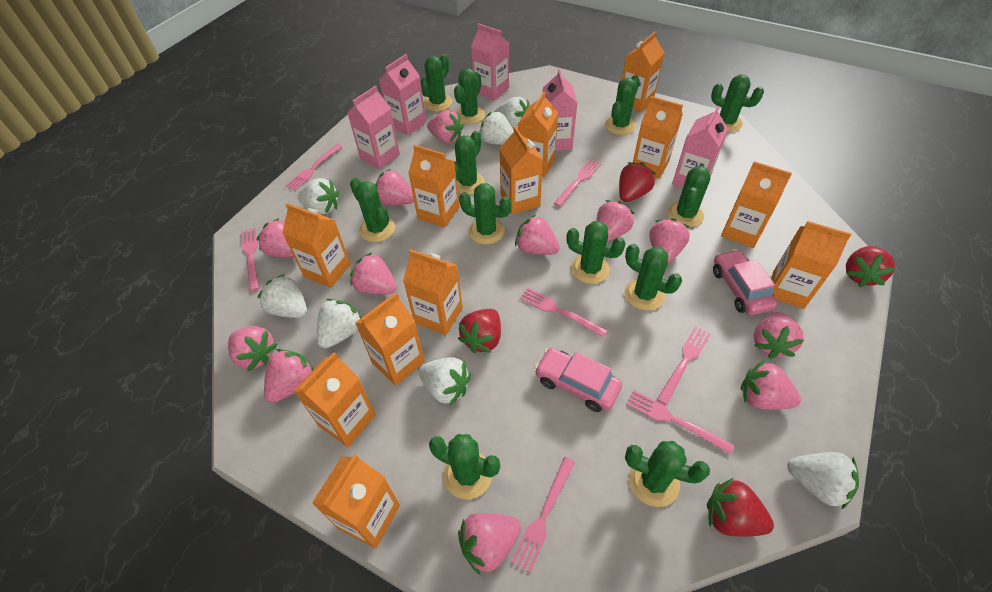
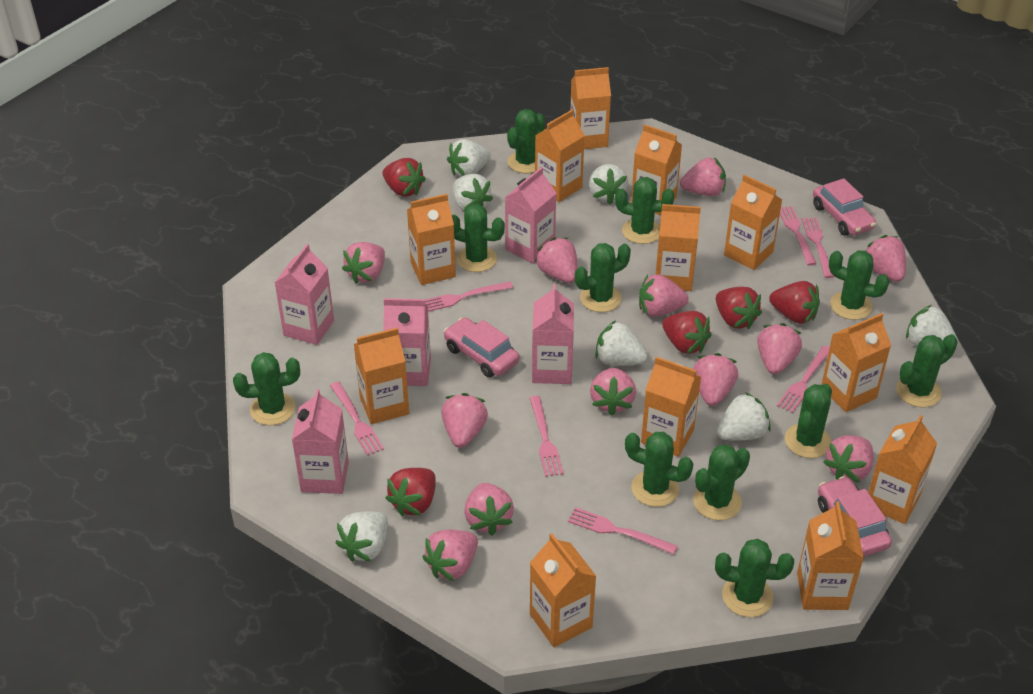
green cactus: 12 -> 11
pink car: 2 -> 3
red strawberry: 4 -> 5

